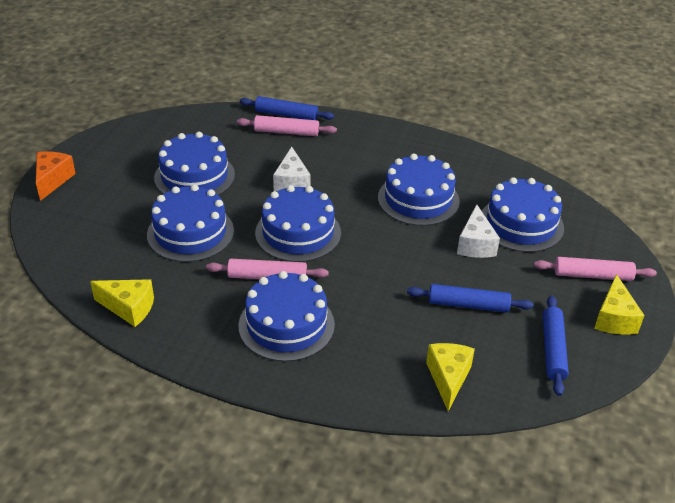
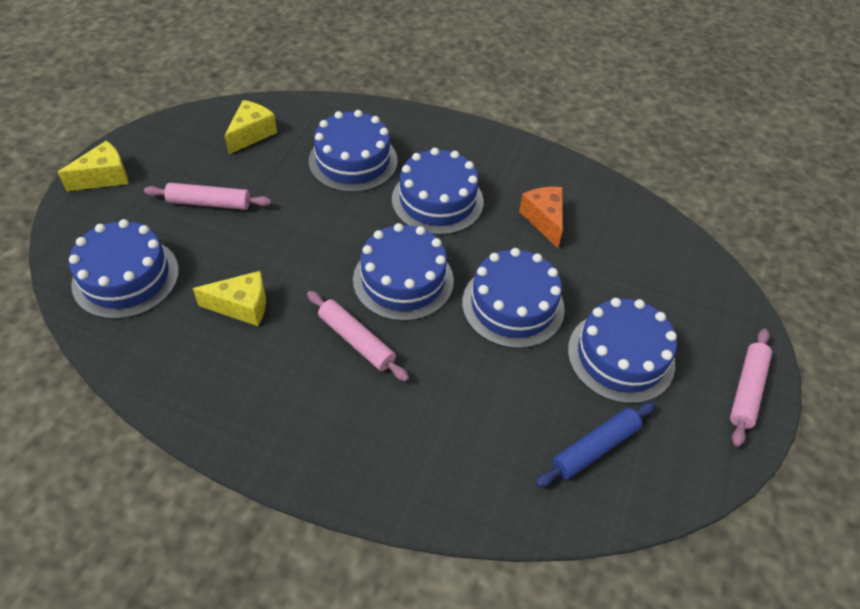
blue rolling pin: 3 -> 1
white cheese: 2 -> 0

